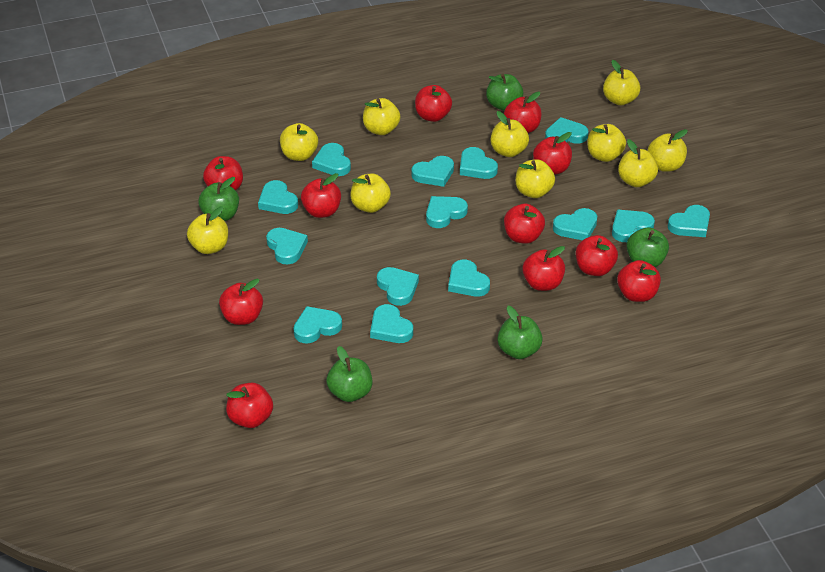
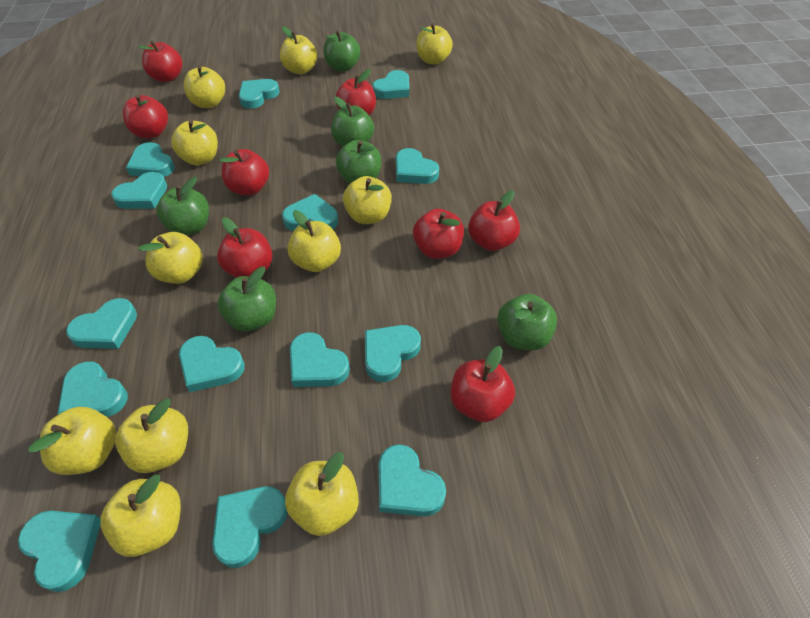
green apple: 5 -> 6
red apple: 11 -> 8
yellow apple: 10 -> 11

